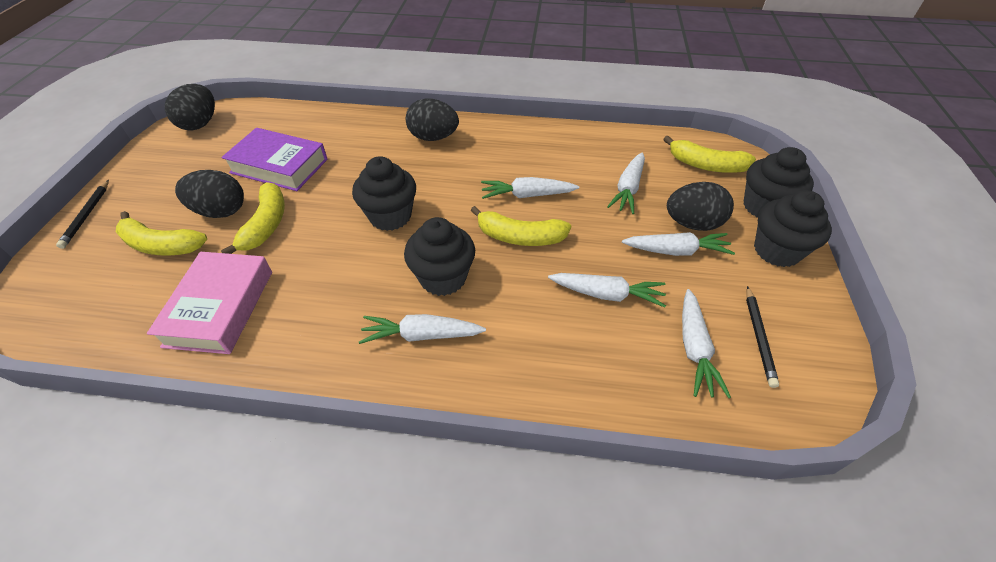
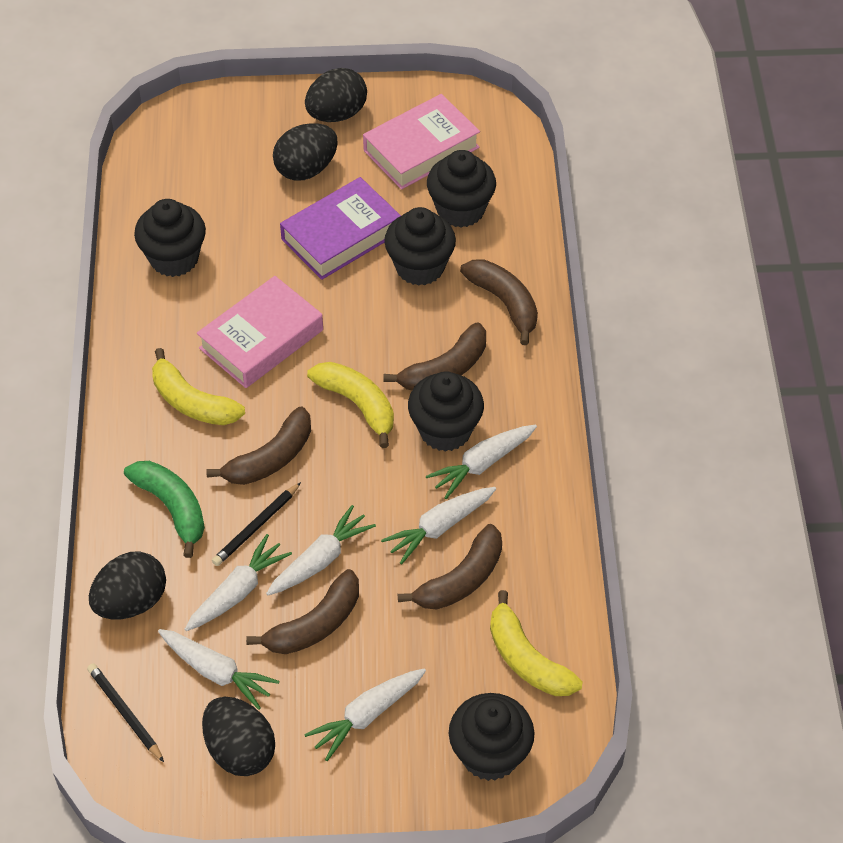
black cupcake: 4 -> 5
brown banana: 0 -> 5
green banana: 0 -> 1
pink book: 1 -> 2
yellow banana: 4 -> 3

